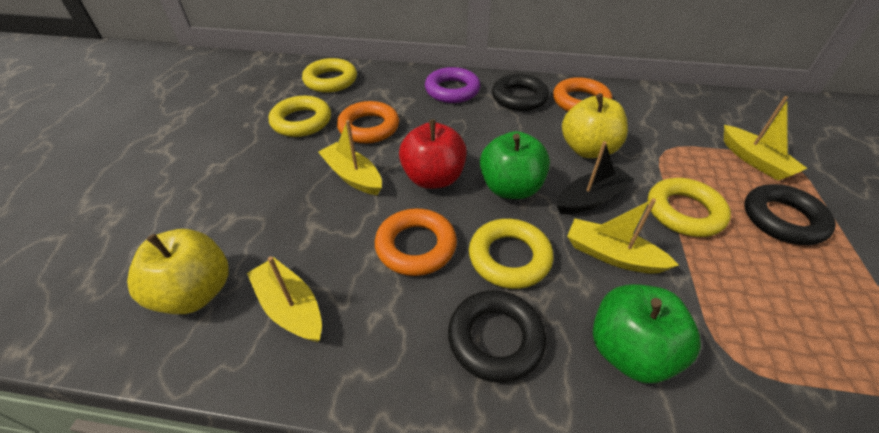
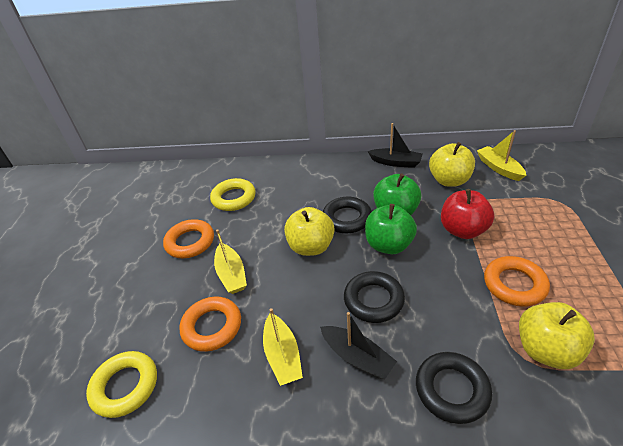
black boat: 1 -> 2
purple ring: 1 -> 0
yellow apple: 2 -> 3
yellow boat: 4 -> 3
yellow ring: 4 -> 2

